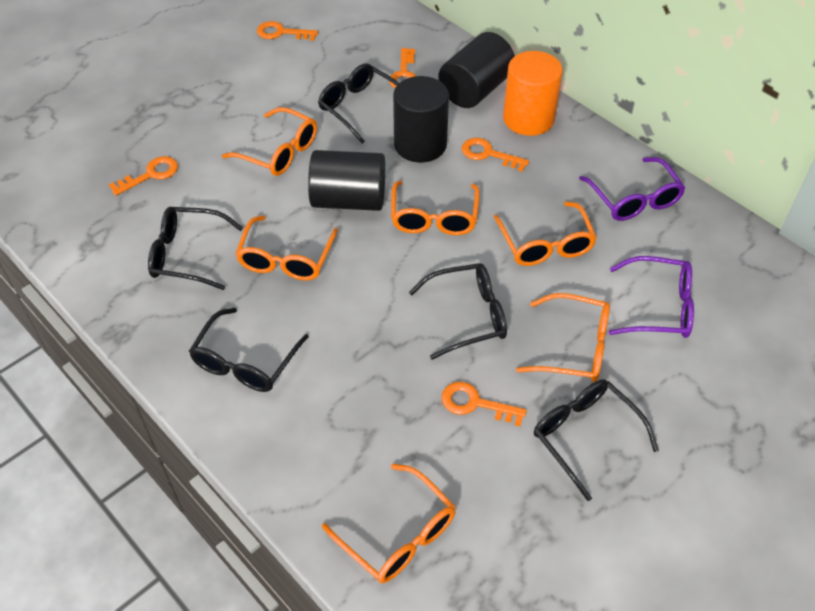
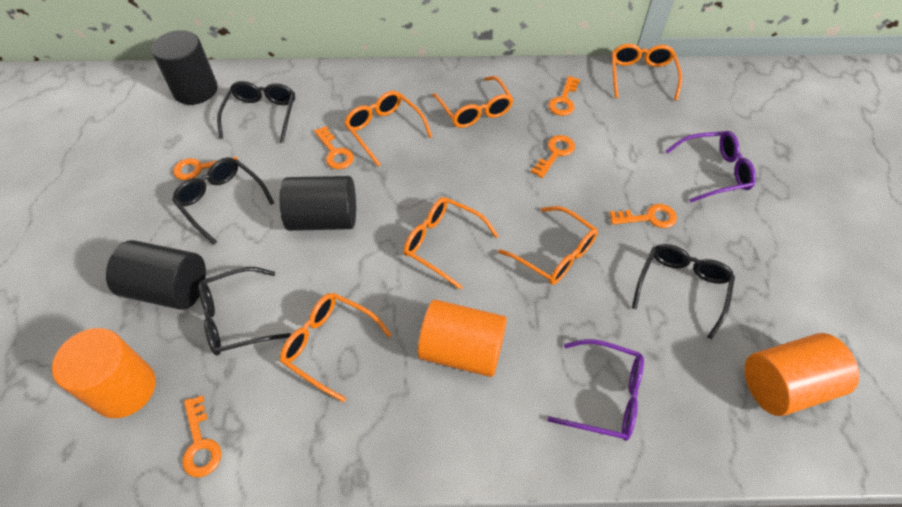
black glasses: 5 -> 4
orange cylinder: 1 -> 3
orange key: 5 -> 6

